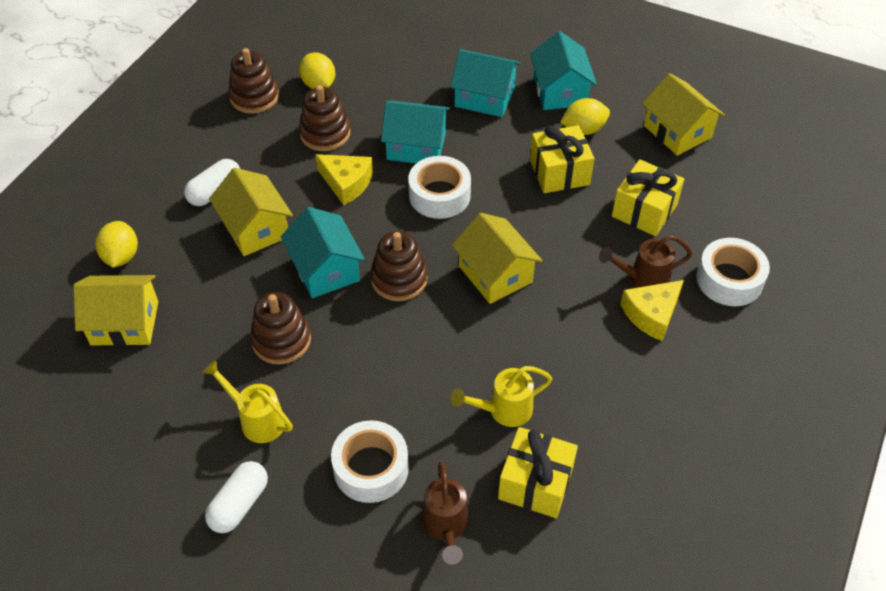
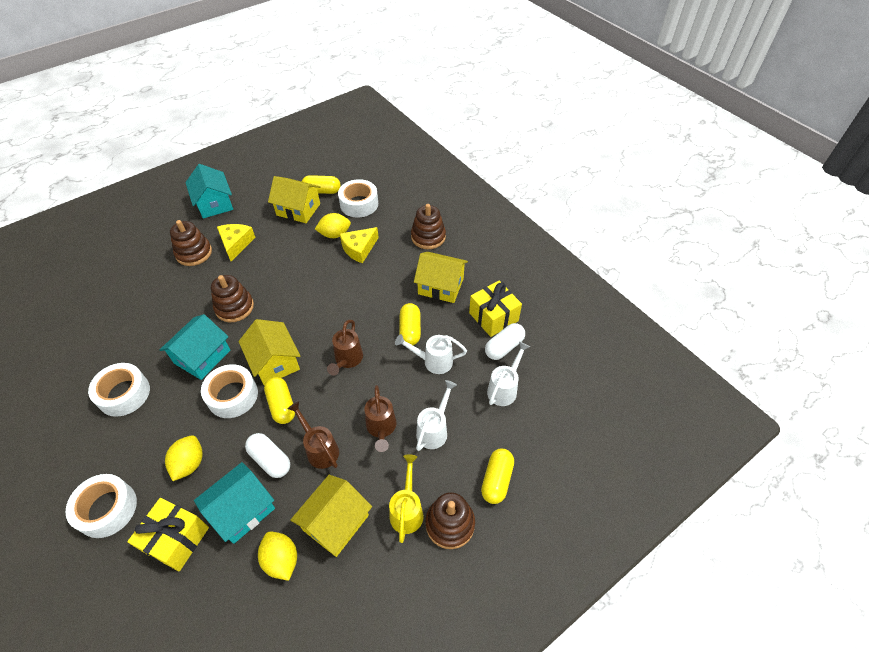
brown watering can: 2 -> 3
turquoise house: 4 -> 3
white tape: 3 -> 4
white watering can: 0 -> 3
yellow capsule: 0 -> 4
yellow gift: 3 -> 2
yellow watering can: 2 -> 1

